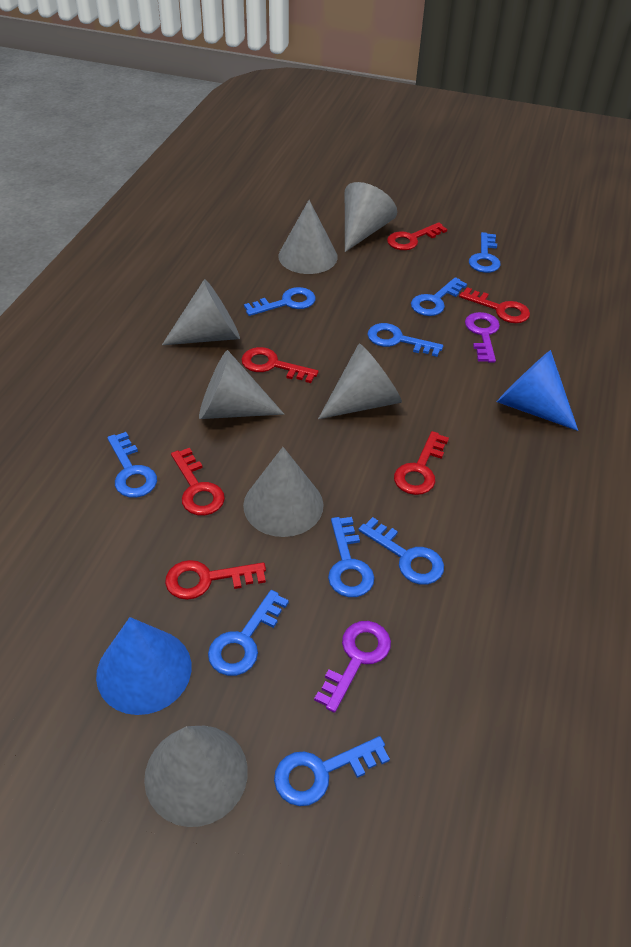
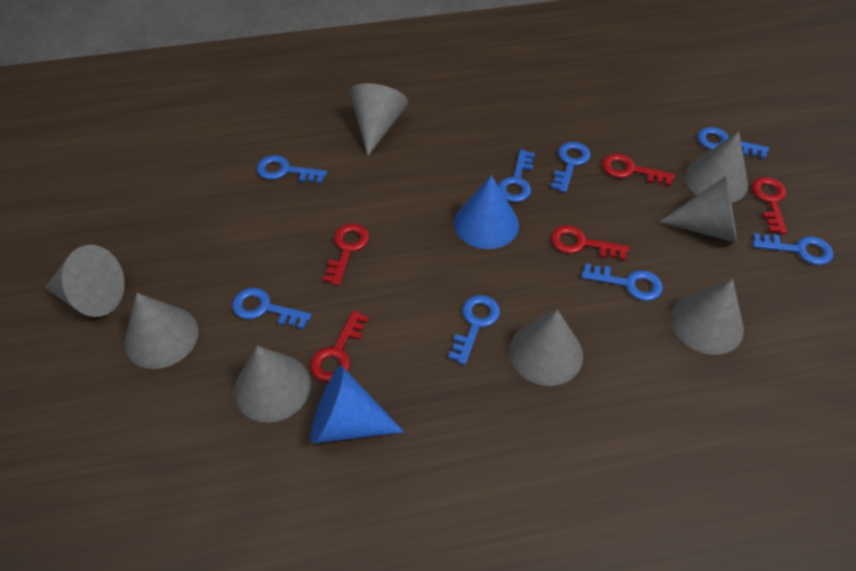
blue key: 9 -> 8
grey cone: 7 -> 8
purple key: 2 -> 0
red key: 6 -> 5

